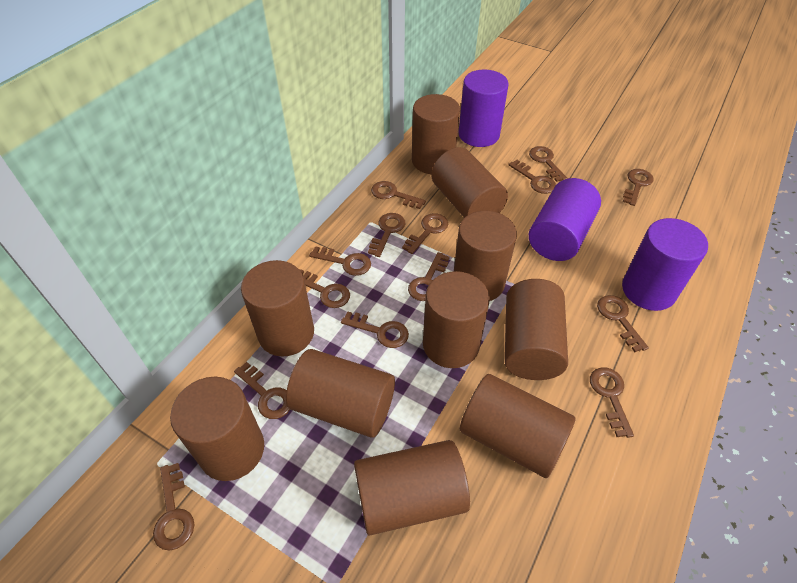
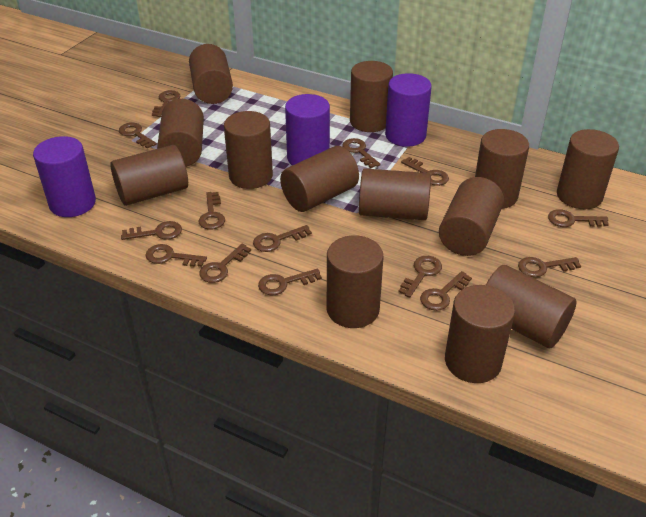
brown cylinder: 10 -> 13

